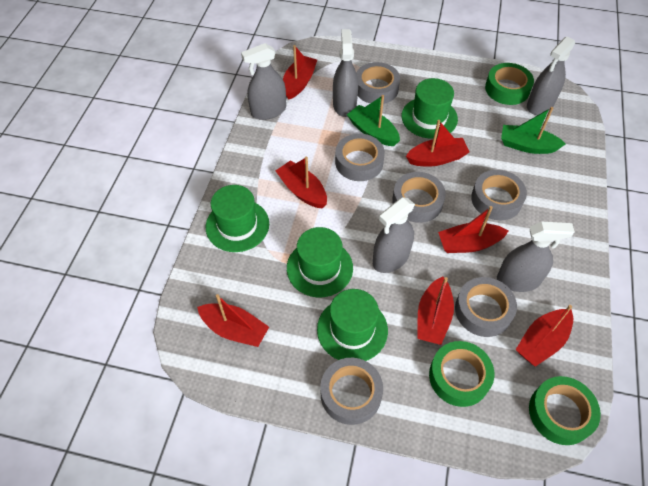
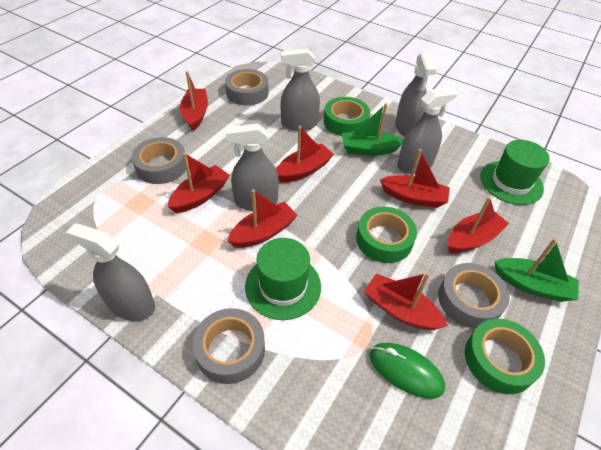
green hat: 4 -> 2
green mouse: 0 -> 1
grey tape: 6 -> 4

